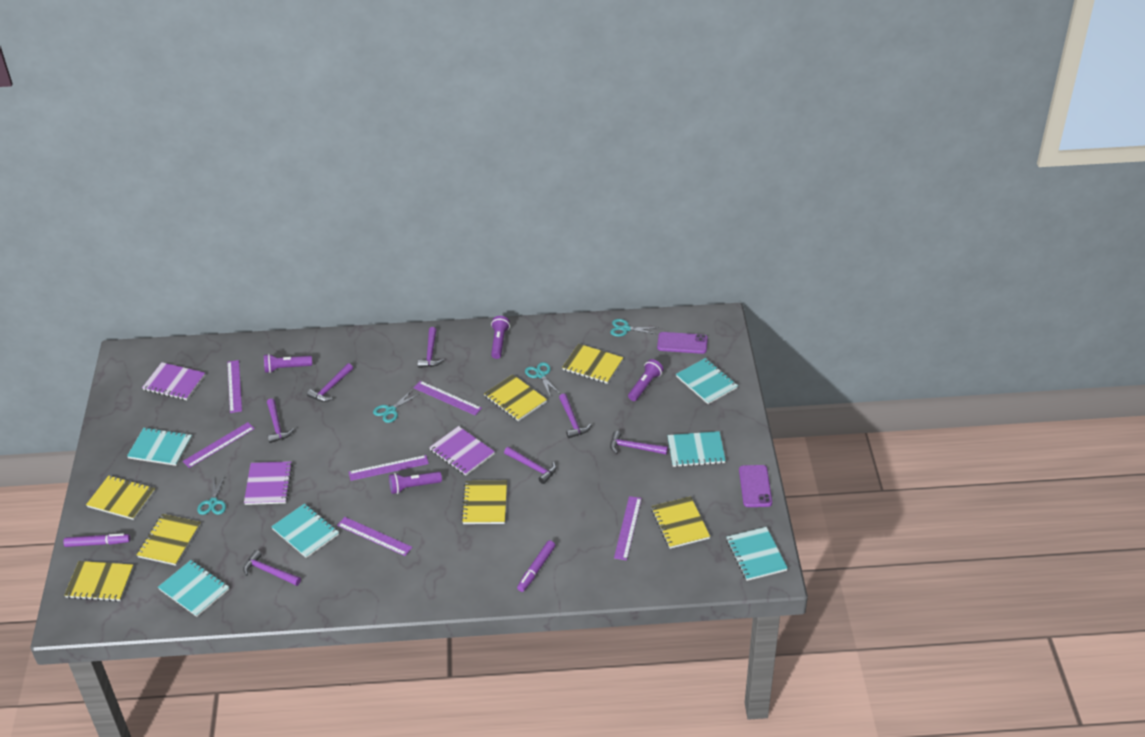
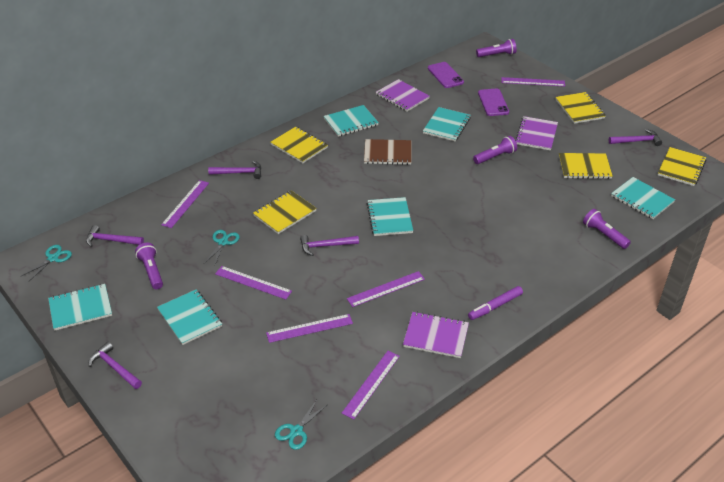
brown notebook: 0 -> 1
purple hammer: 7 -> 5
purple marker: 2 -> 1
turquoise scissors: 4 -> 3
yellow notebook: 7 -> 5

